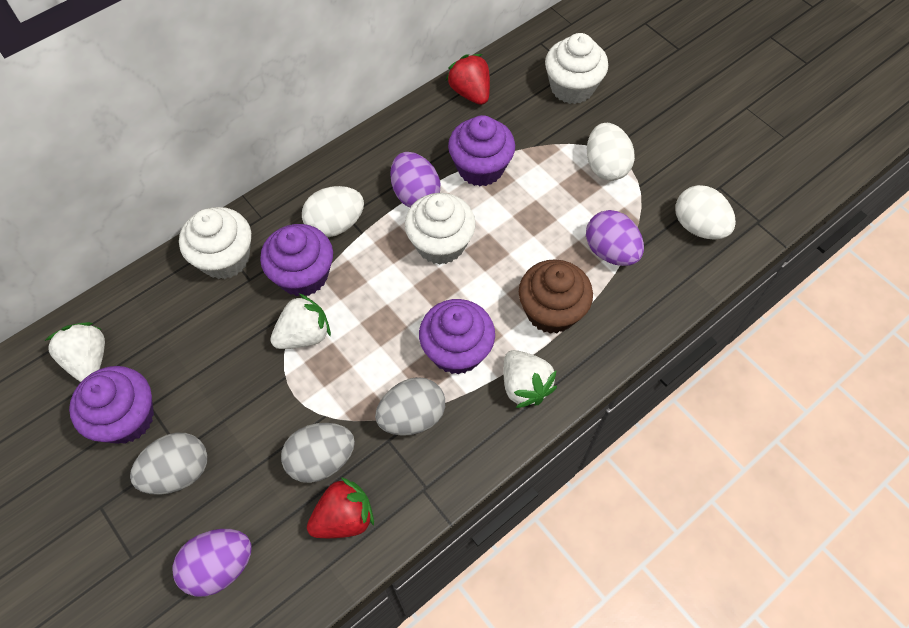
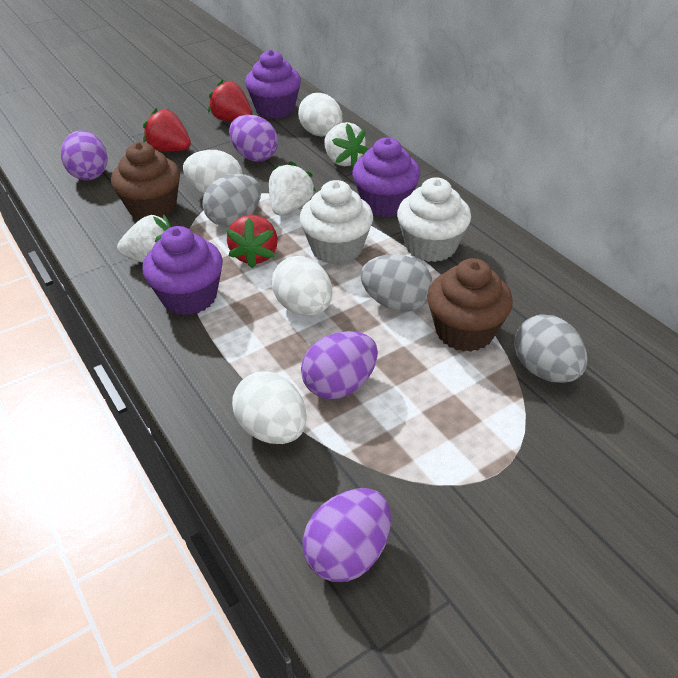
brown cupcake: 1 -> 2
purple cupcake: 4 -> 3
purple egg: 3 -> 4
red strawberry: 2 -> 3
white cupcake: 3 -> 2
white egg: 3 -> 4

